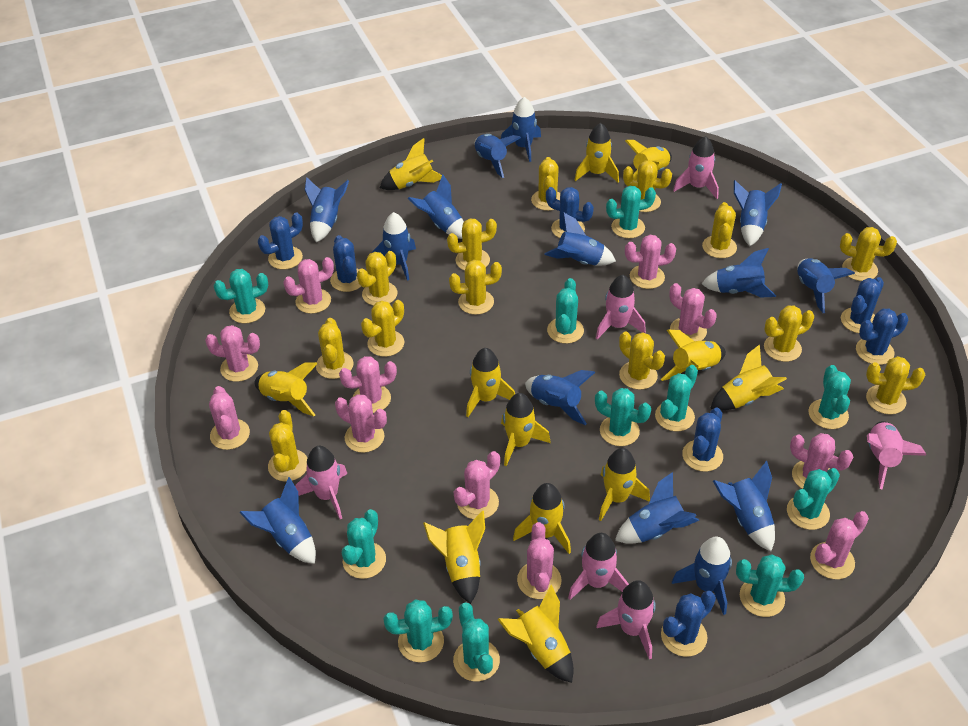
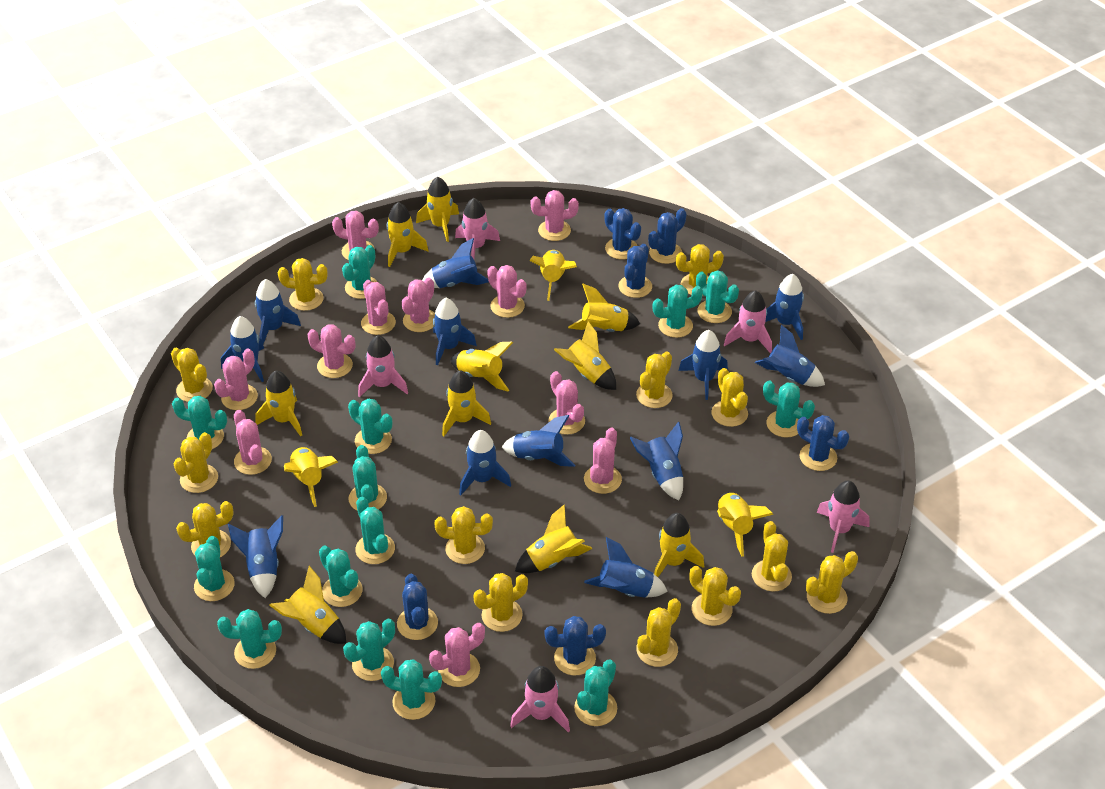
blue cactus: 7 -> 6
blue rocket: 14 -> 12
pink rocket: 6 -> 5
turquoise cactus: 11 -> 14
yellow rocket: 12 -> 13

